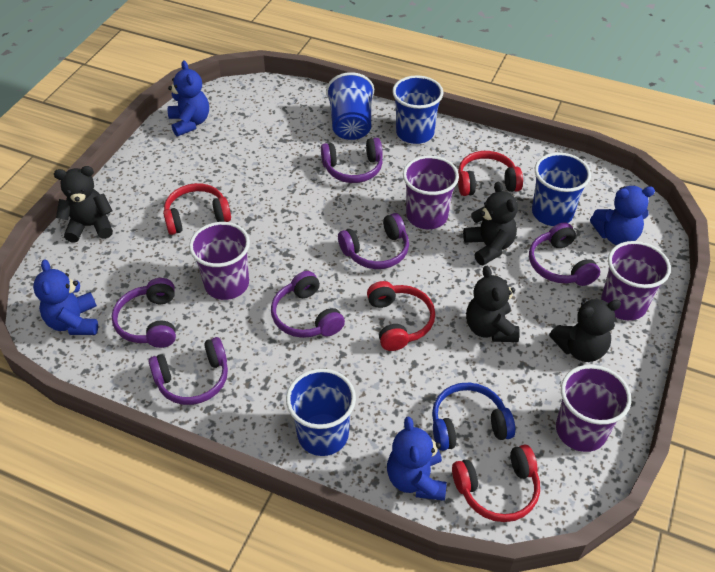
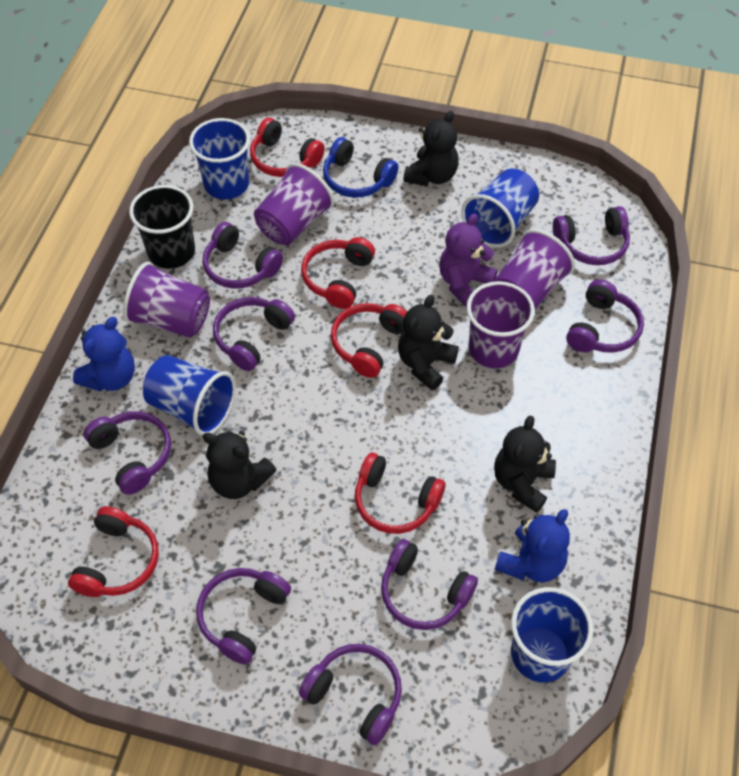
black cup: 0 -> 1
blue teddy bear: 4 -> 2
purple headphones: 6 -> 8
purple teddy bear: 0 -> 1
red headphones: 4 -> 5

